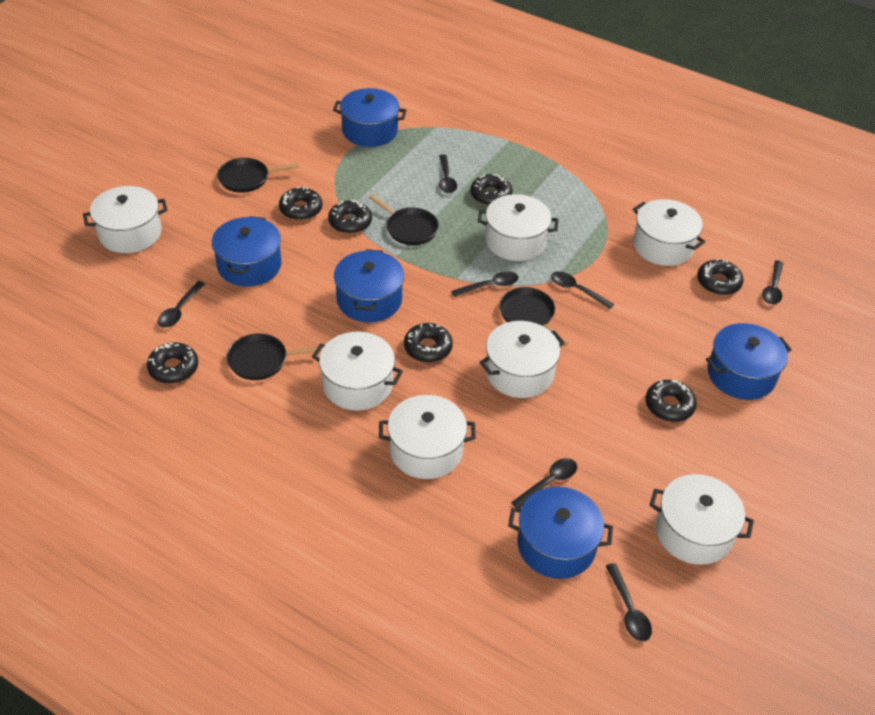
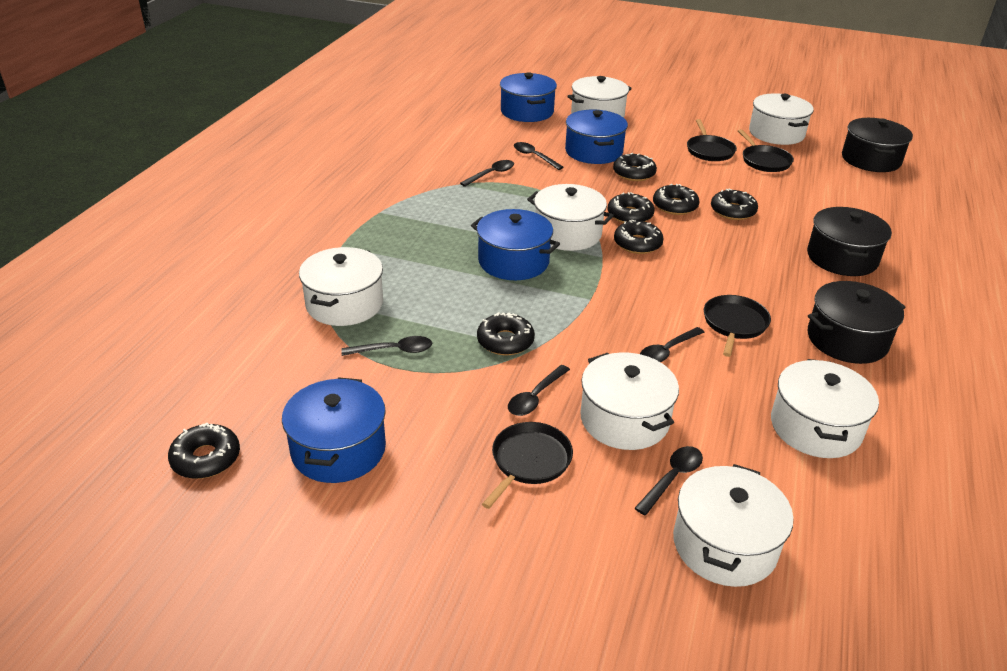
black pot: 0 -> 3
black spoon: 7 -> 6
blue pot: 5 -> 4

